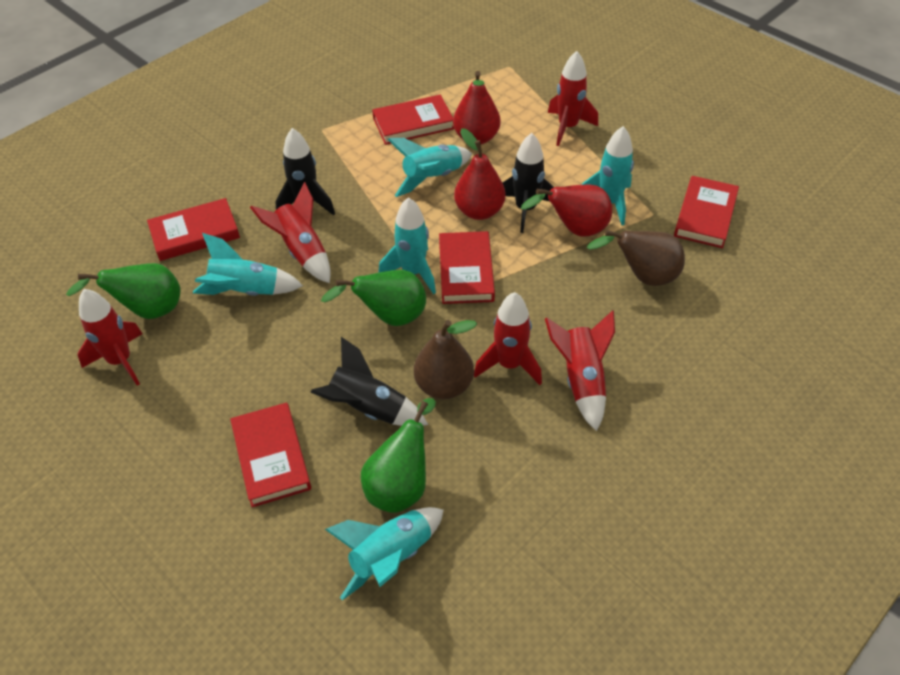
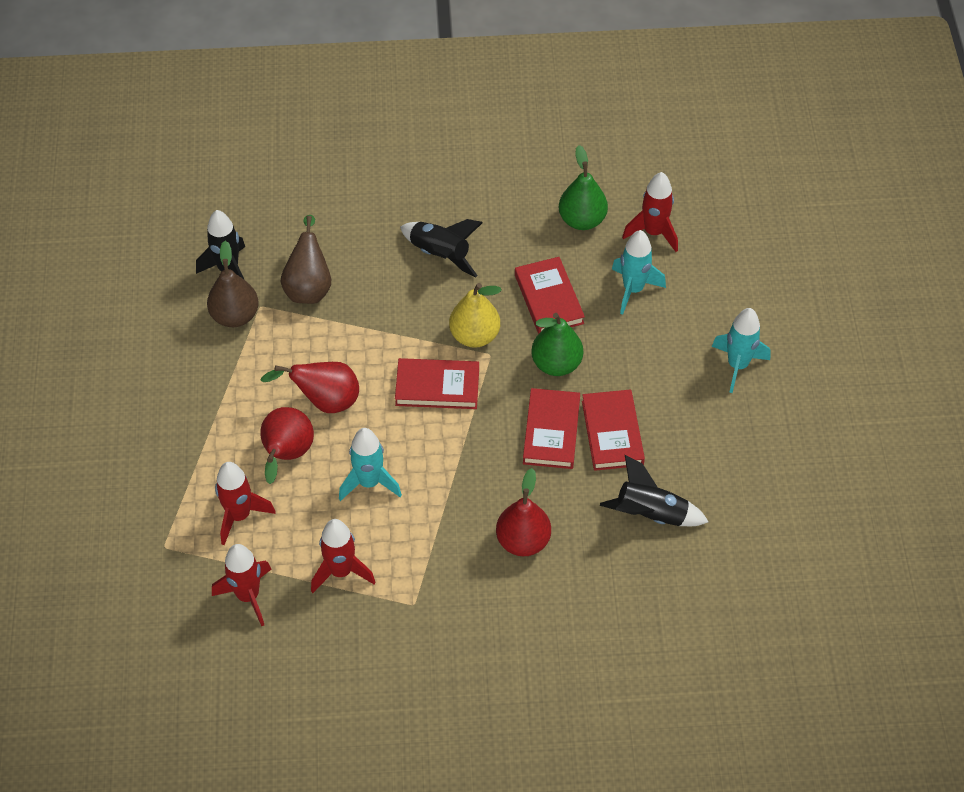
green pear: 3 -> 2
red book: 5 -> 4
red rocket: 5 -> 4
turquoise rocket: 5 -> 3
yellow pear: 0 -> 1

